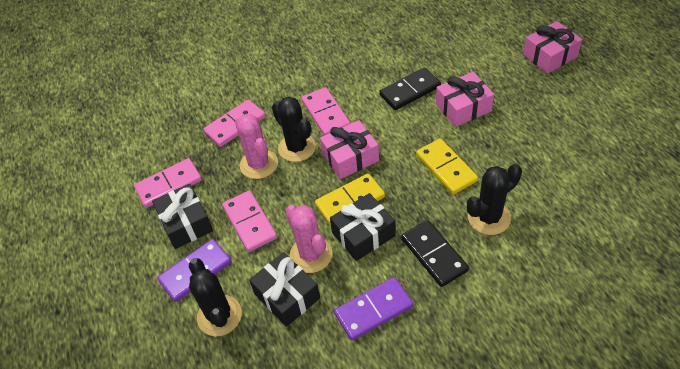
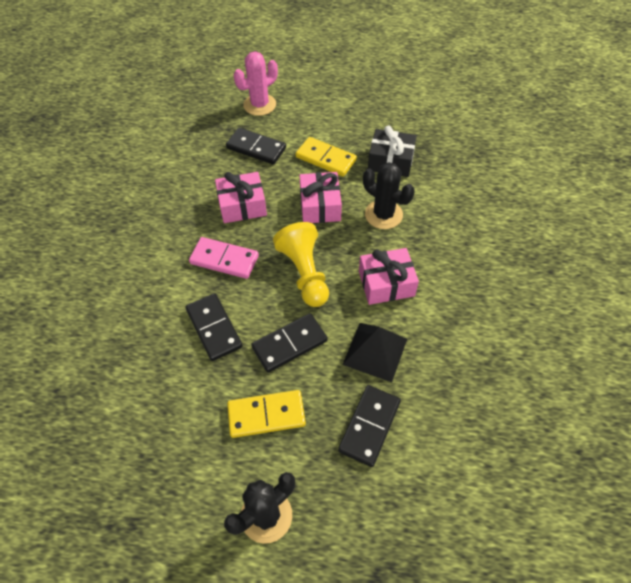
black cactus: 3 -> 2
black domino: 2 -> 4
black gift: 3 -> 1
black pyramid: 0 -> 1
pink cactus: 2 -> 1
pink domino: 4 -> 1
purple domino: 2 -> 0
yellow pawn: 0 -> 1

